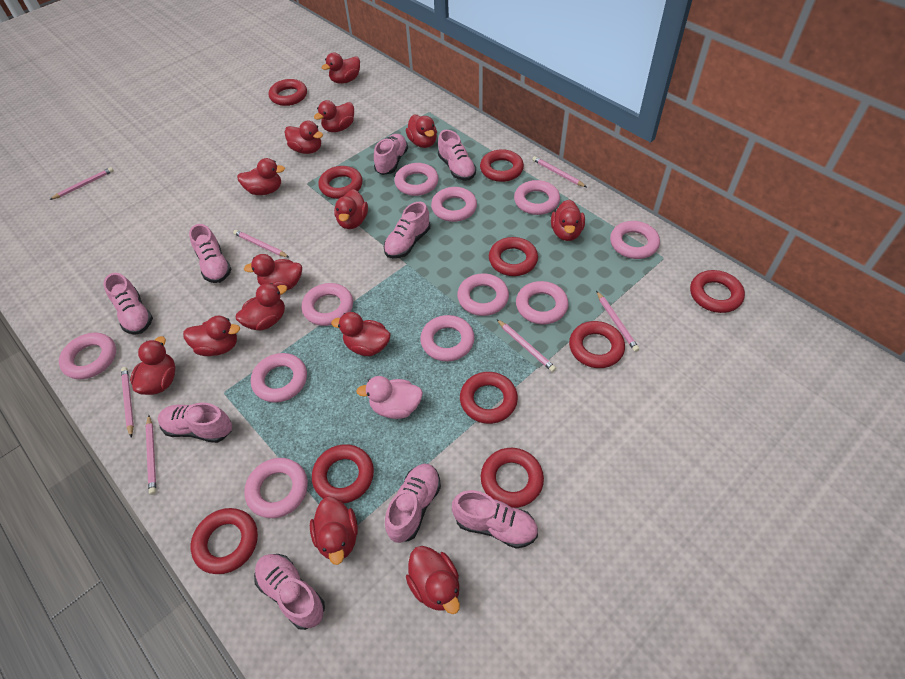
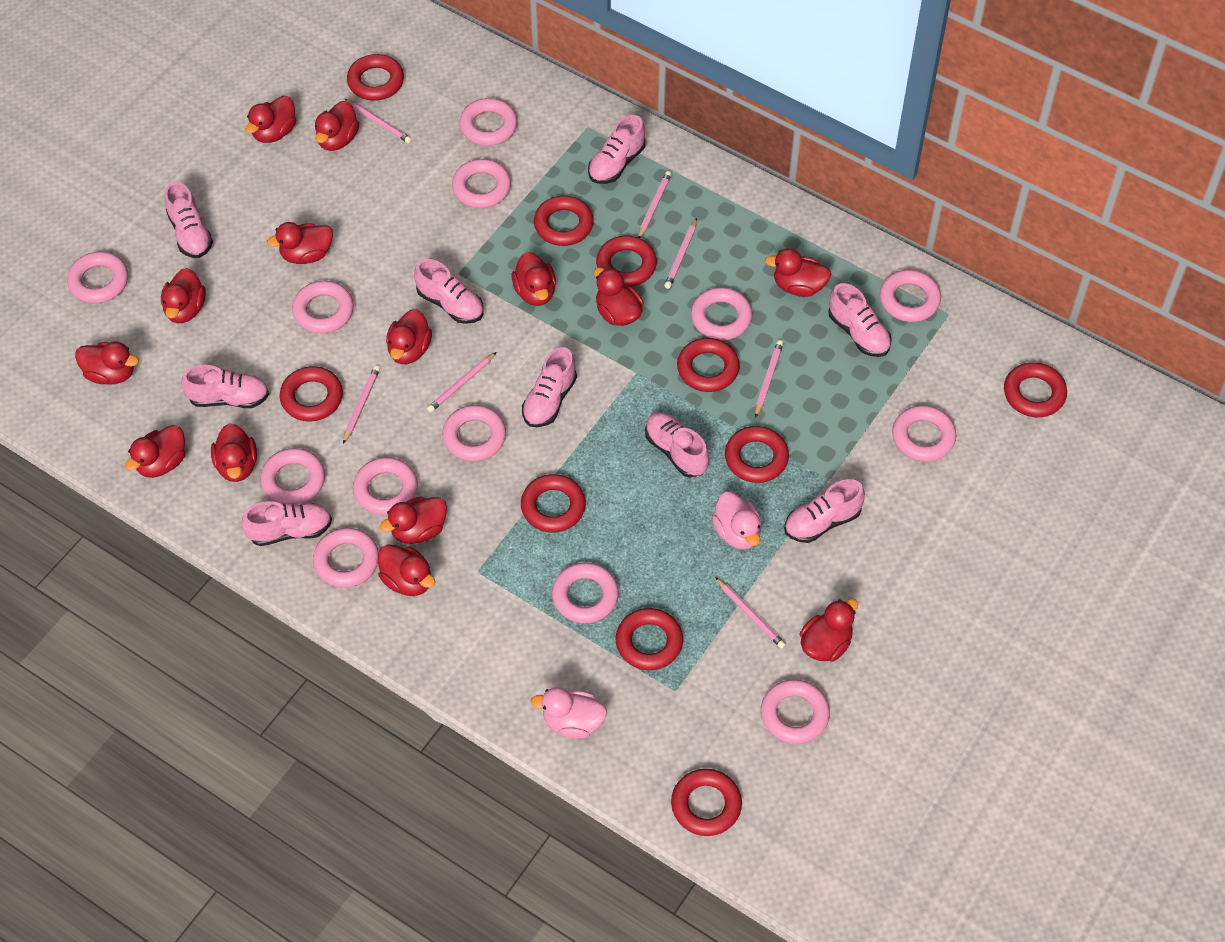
pink duck: 1 -> 2
pink ring: 11 -> 13

